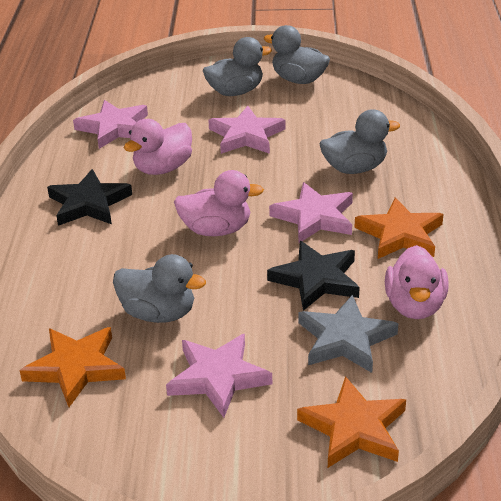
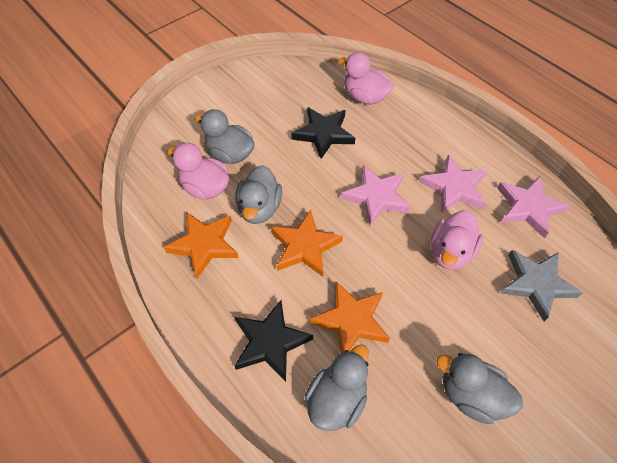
pink star: 4 -> 3

